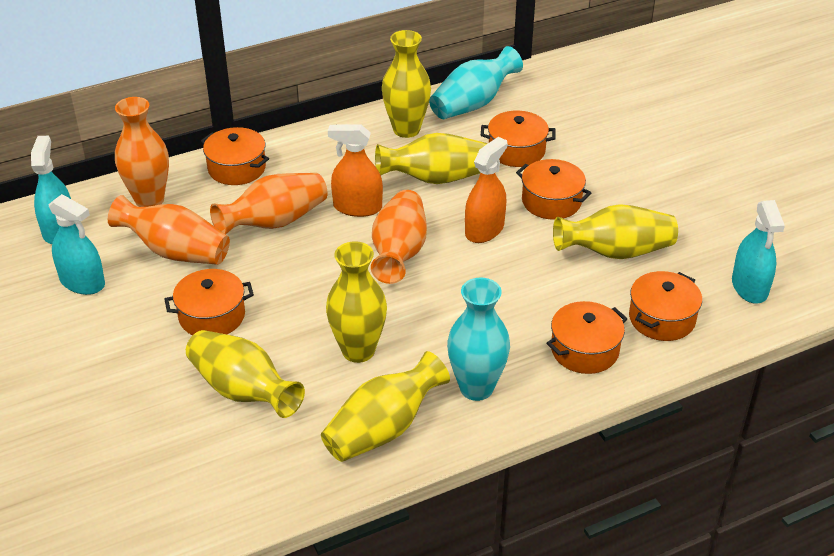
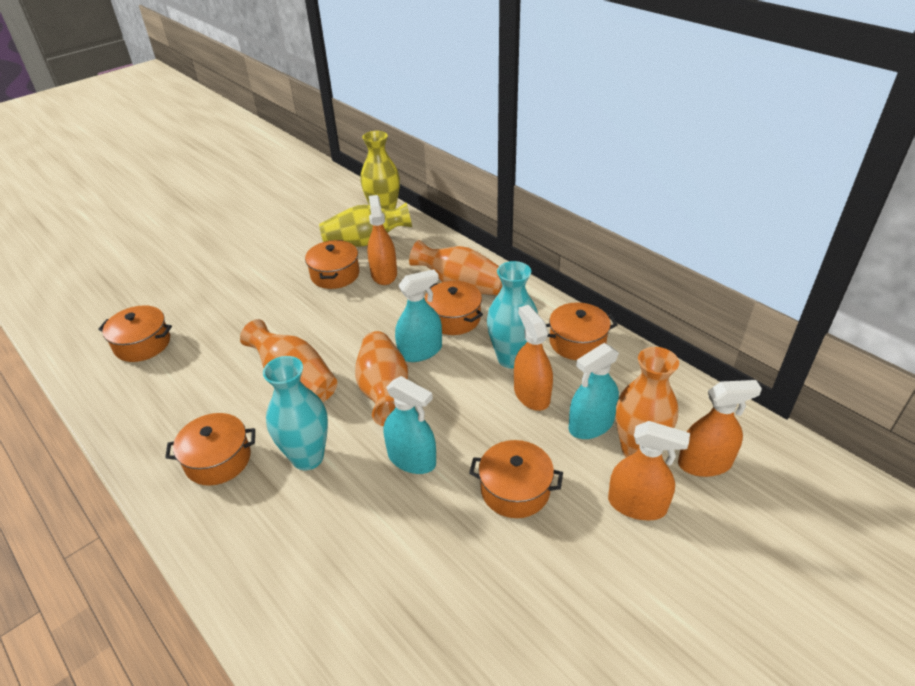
orange spray bottle: 2 -> 4
yellow vase: 6 -> 2

